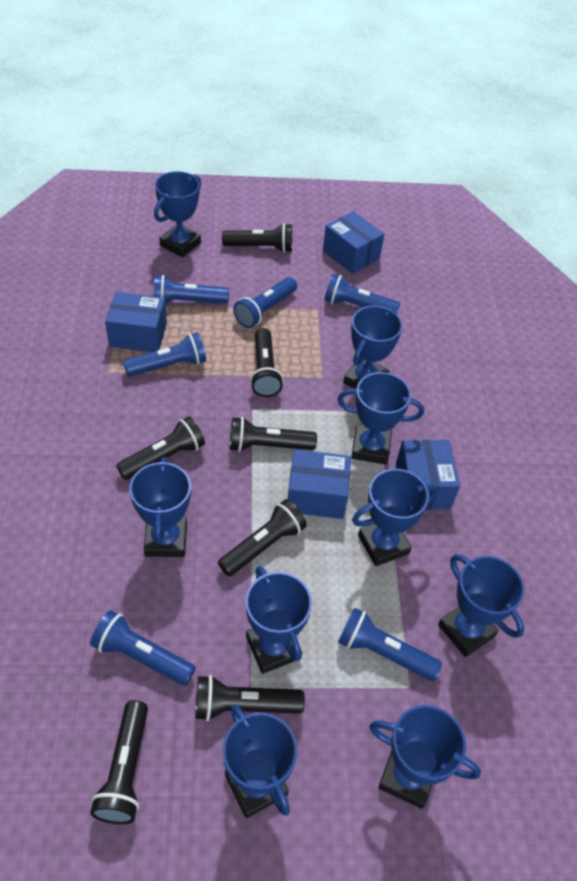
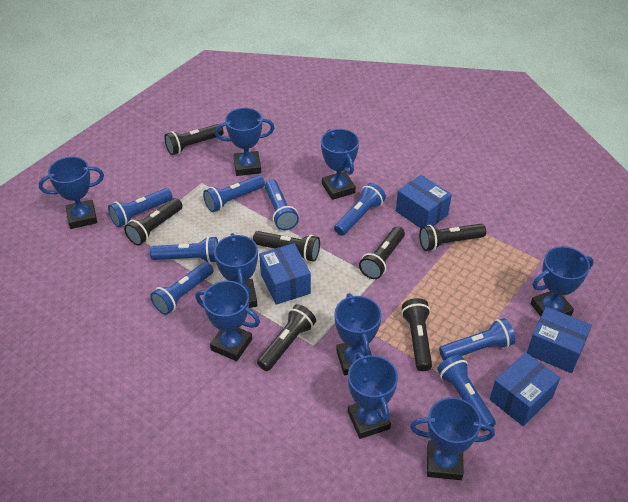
blue flashlight: 6 -> 8

